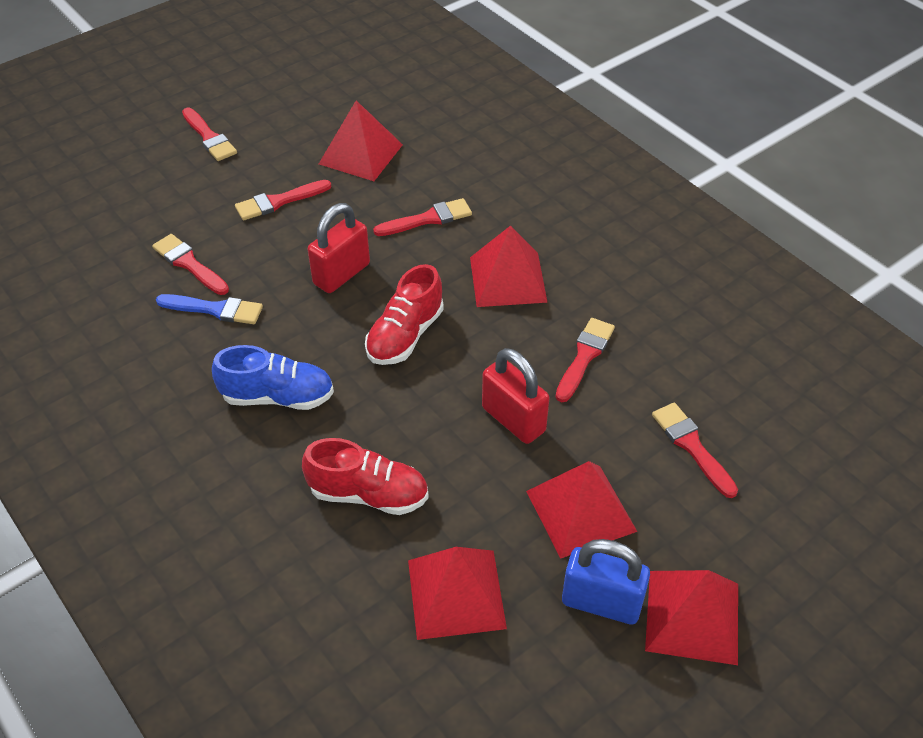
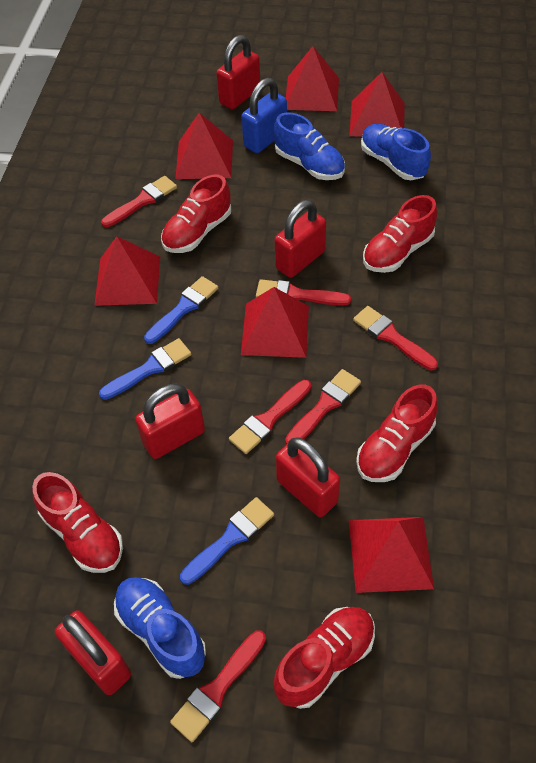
blue brush: 1 -> 3
blue shoe: 1 -> 3
red padlock: 2 -> 5
red pyramid: 5 -> 6
red shoe: 2 -> 5

